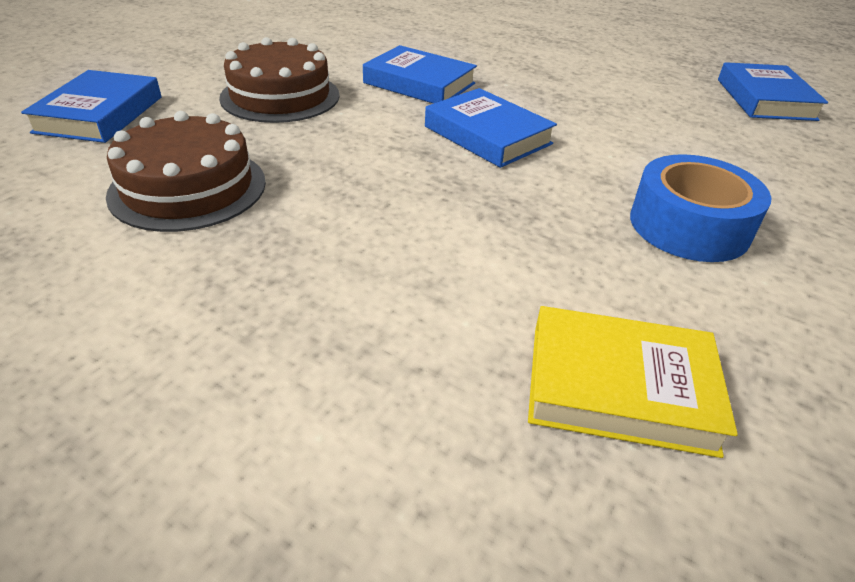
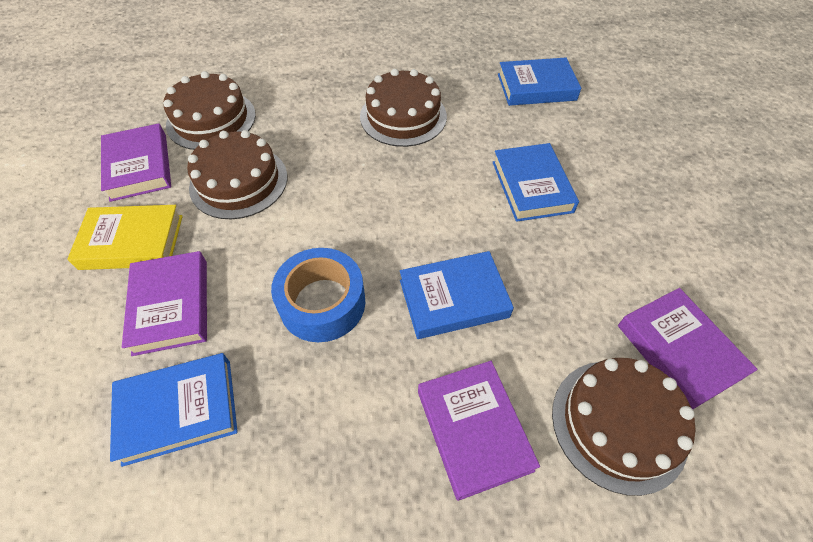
brown cake: 2 -> 4
purple book: 0 -> 4

